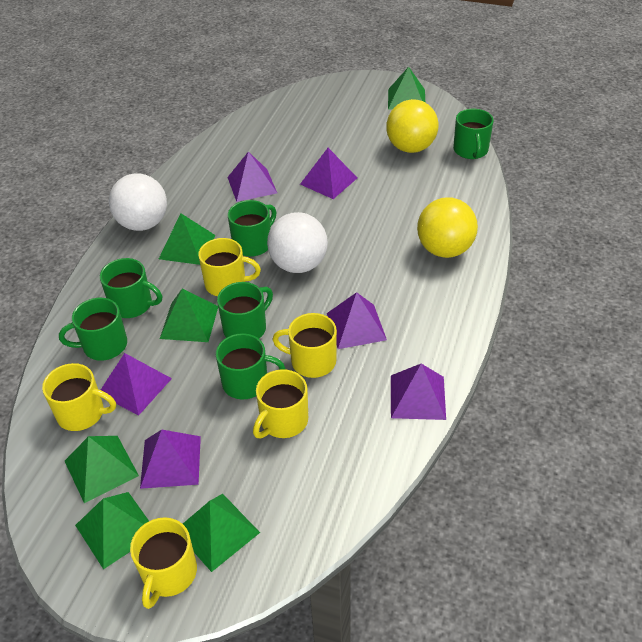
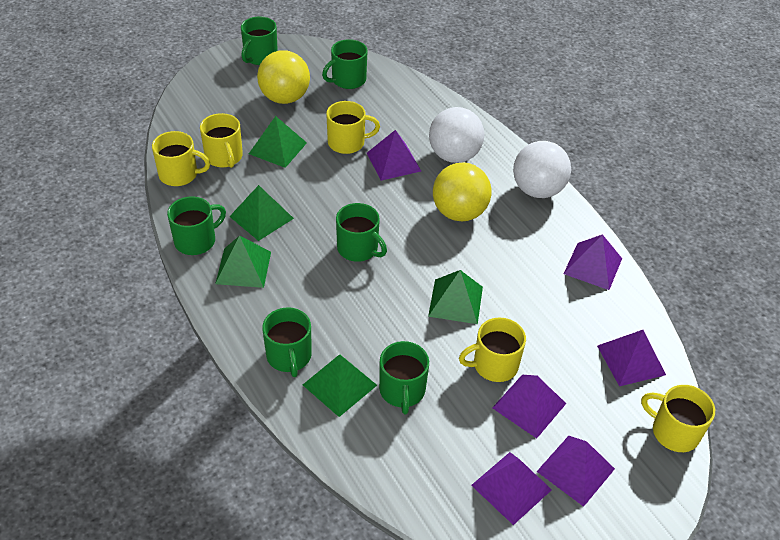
green pyramid: 6 -> 5

